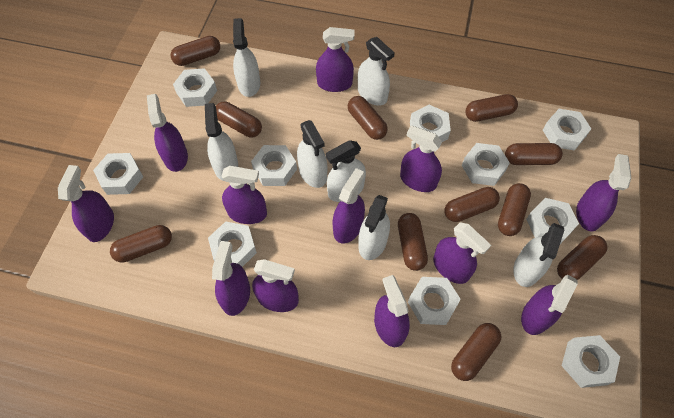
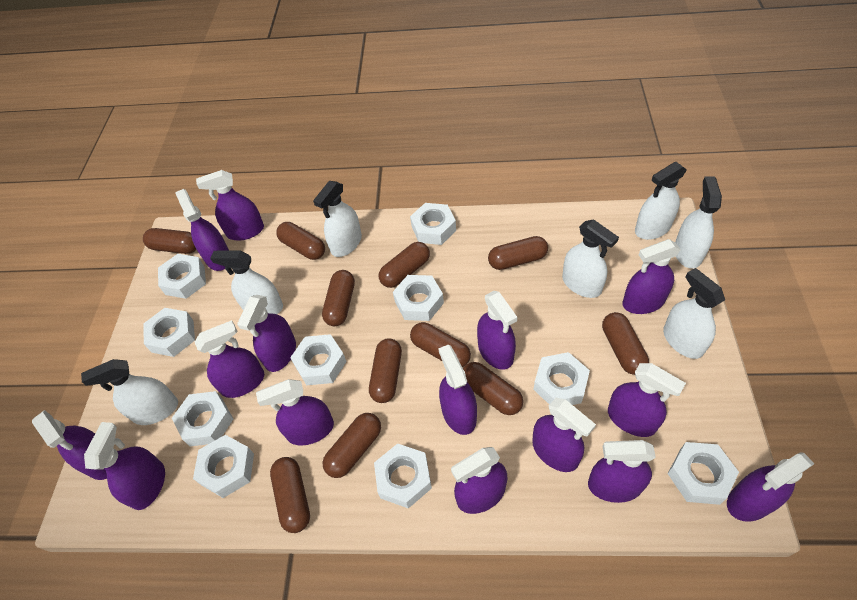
purple spray bottle: 12 -> 15

